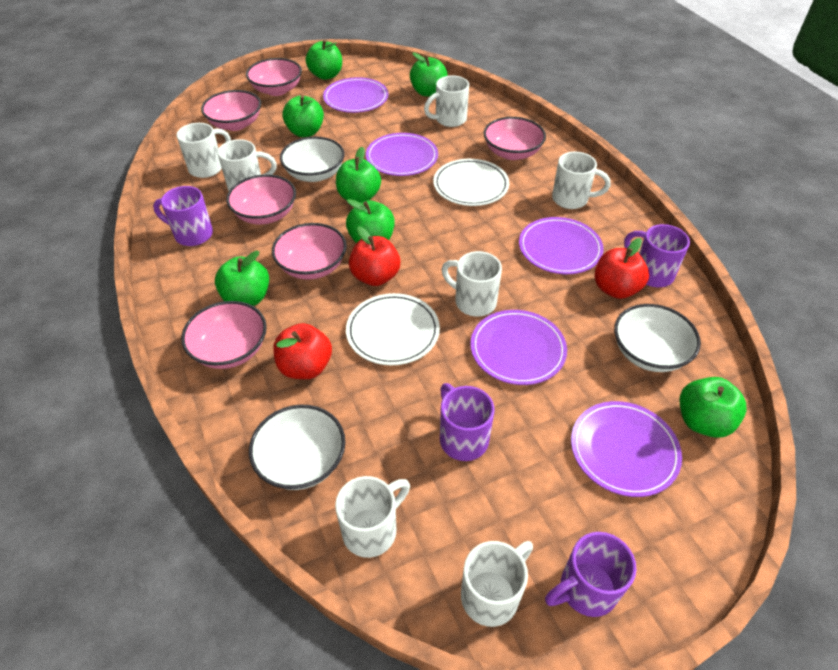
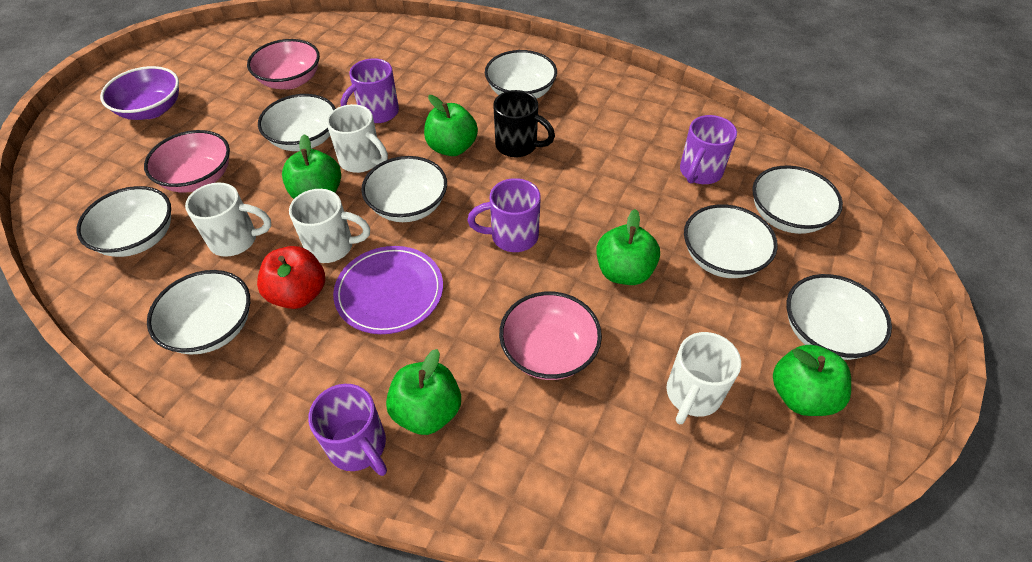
black mug: 0 -> 1
green apple: 7 -> 5
pink bowl: 6 -> 3
purple bowl: 0 -> 1
purple plate: 5 -> 1
red apple: 3 -> 1
white bowl: 3 -> 8
white mug: 7 -> 4
white plate: 2 -> 0

